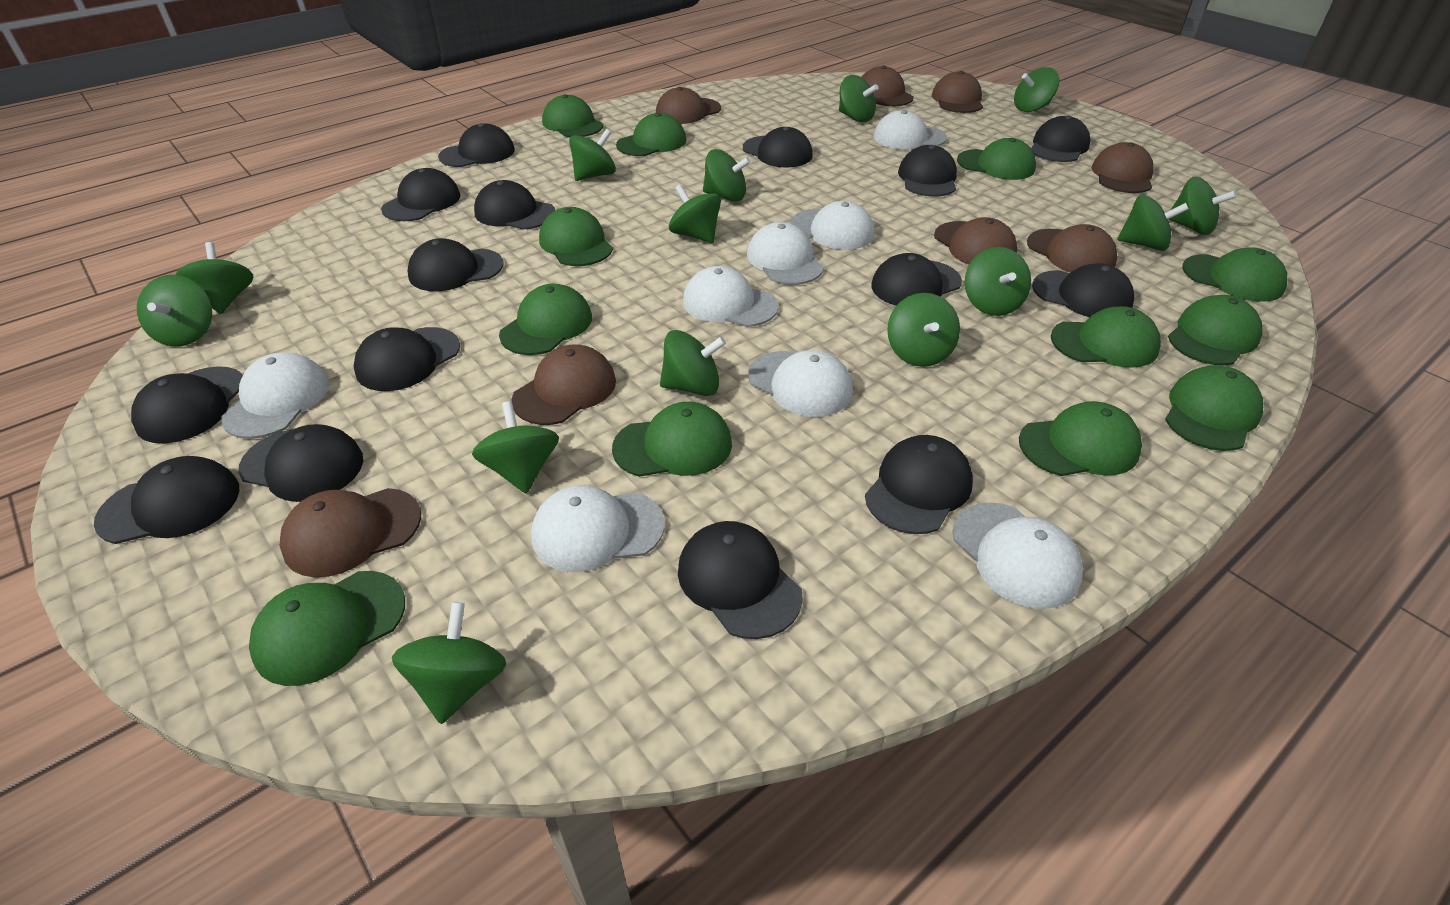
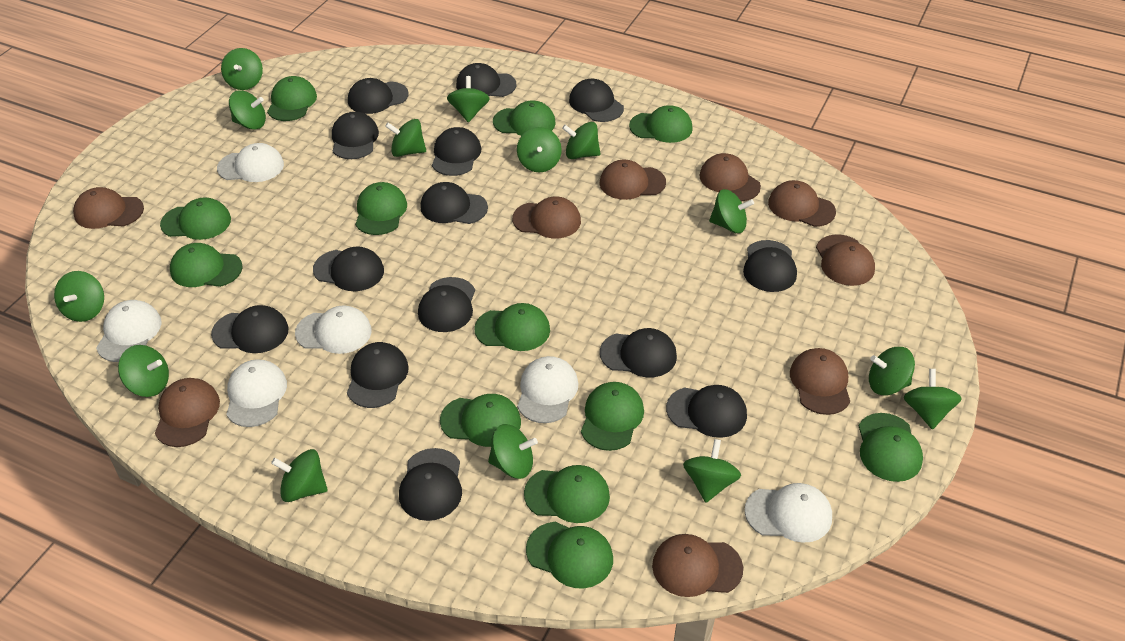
black cap: 15 -> 14
brown cap: 8 -> 9
white cap: 8 -> 6

